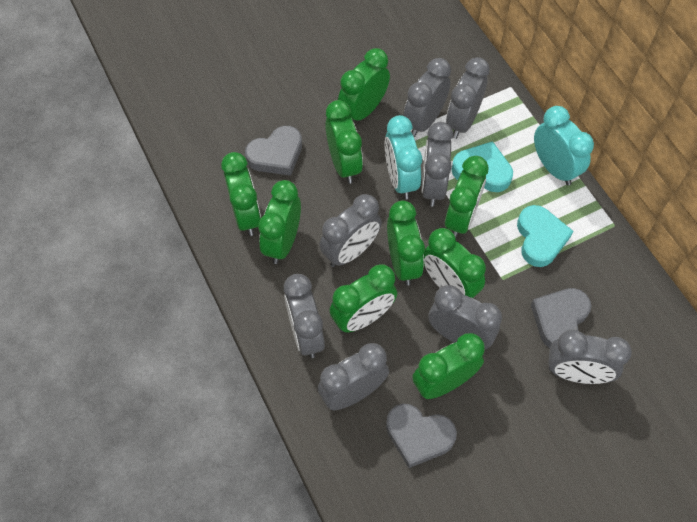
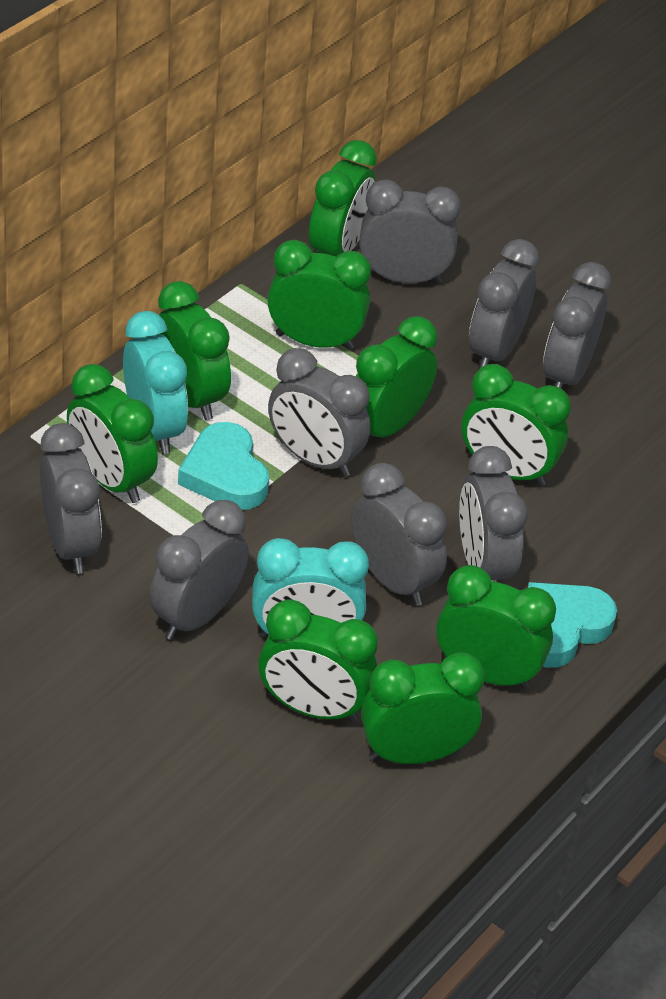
grey heart: 3 -> 0

